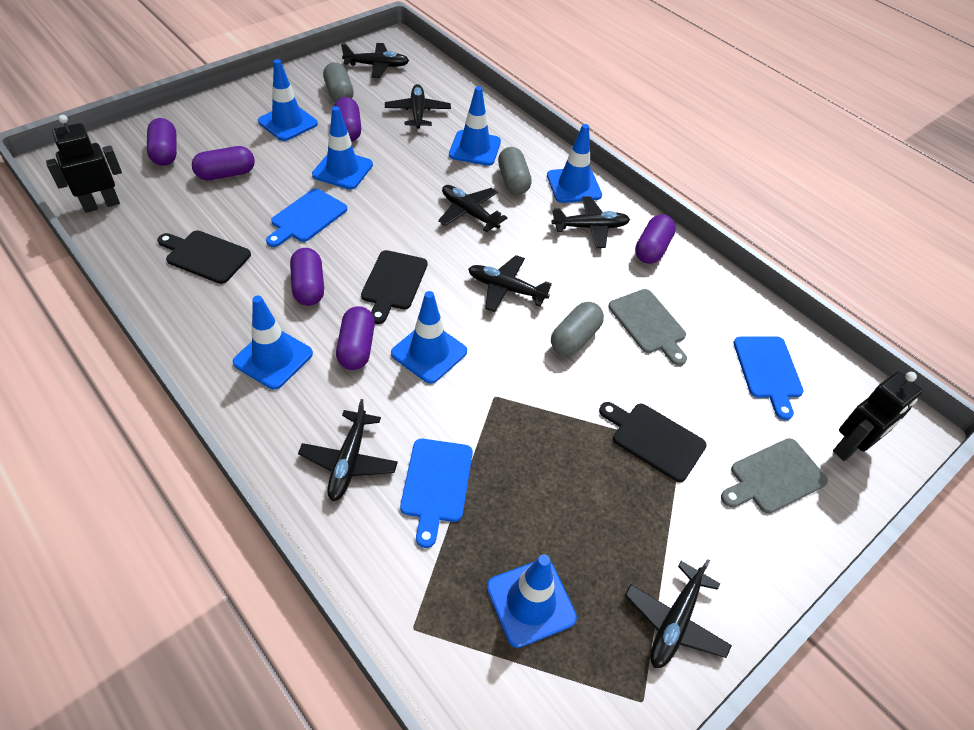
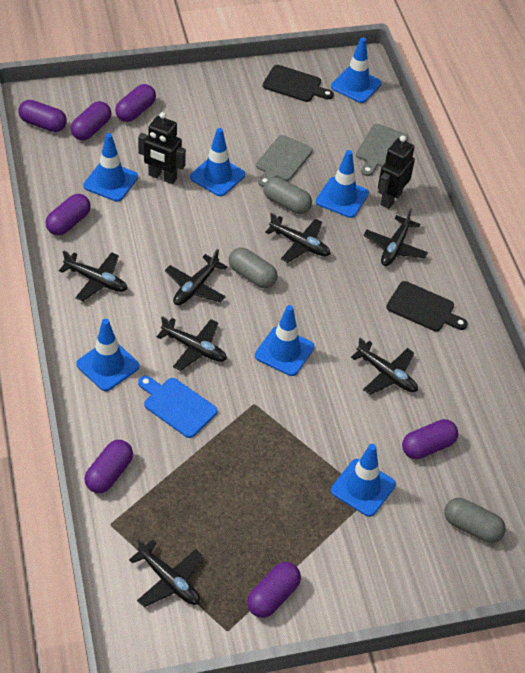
black cutting board: 3 -> 2
blue cutting board: 3 -> 1
purple capsule: 6 -> 7

